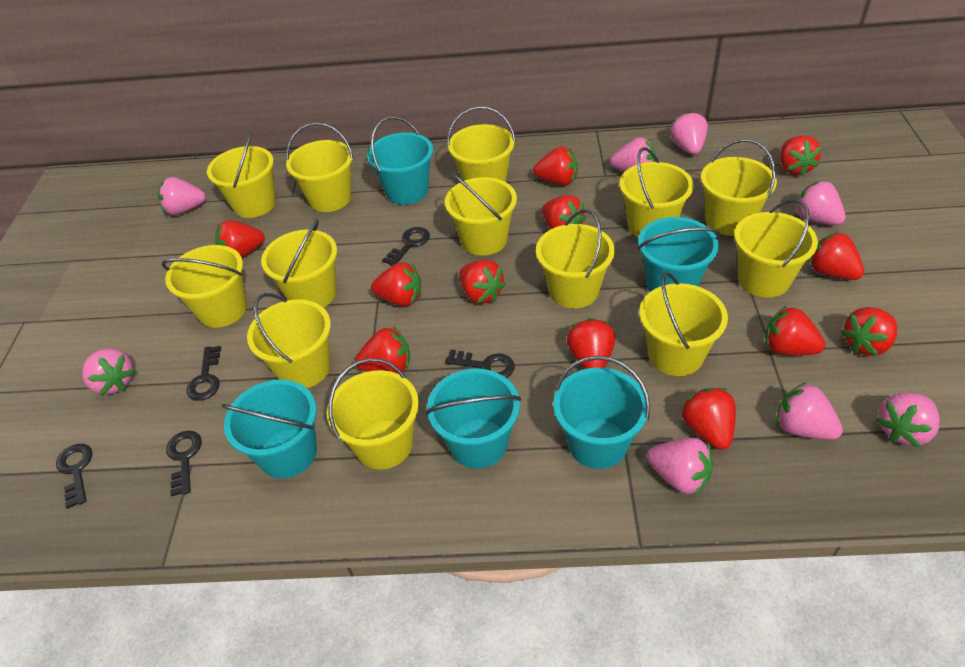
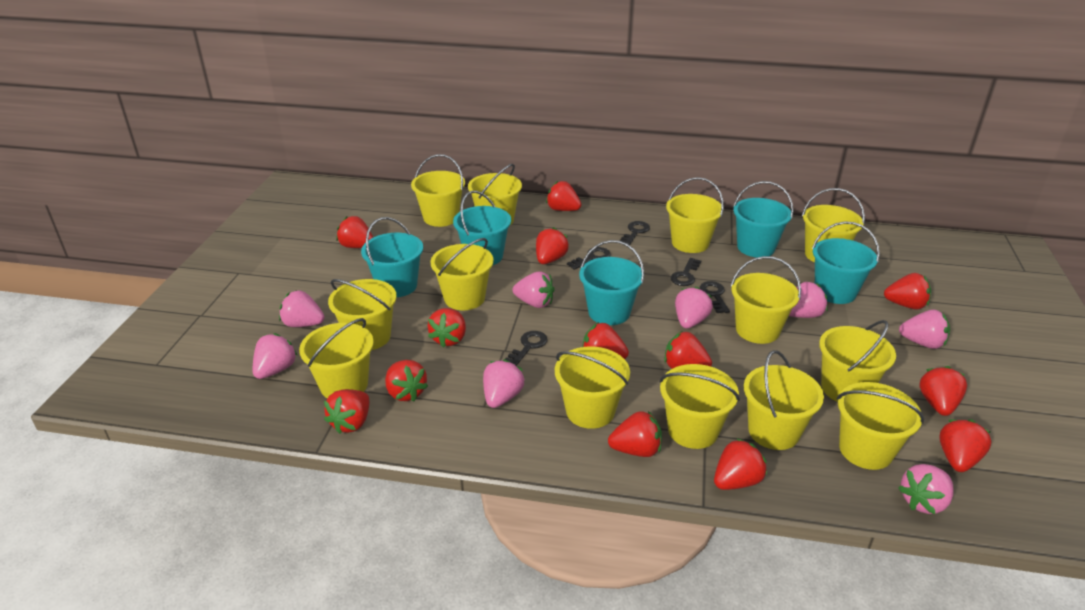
red strawberry: 12 -> 13

